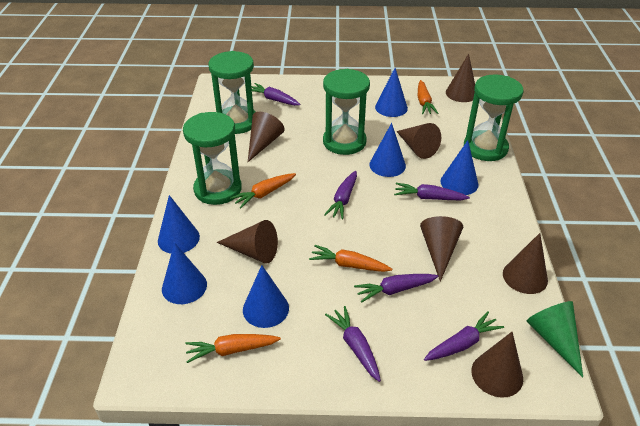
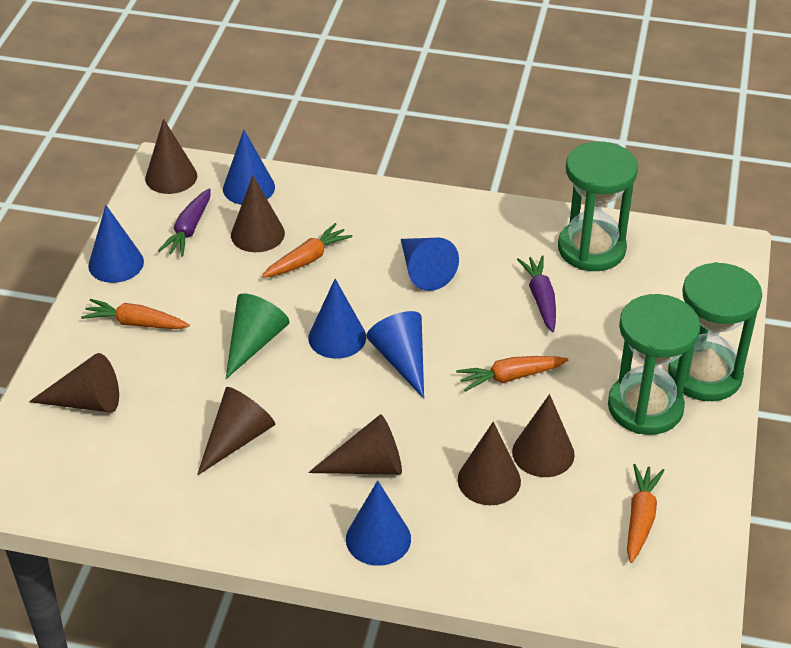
green hourglass: 4 -> 3
purple carrot: 6 -> 2

